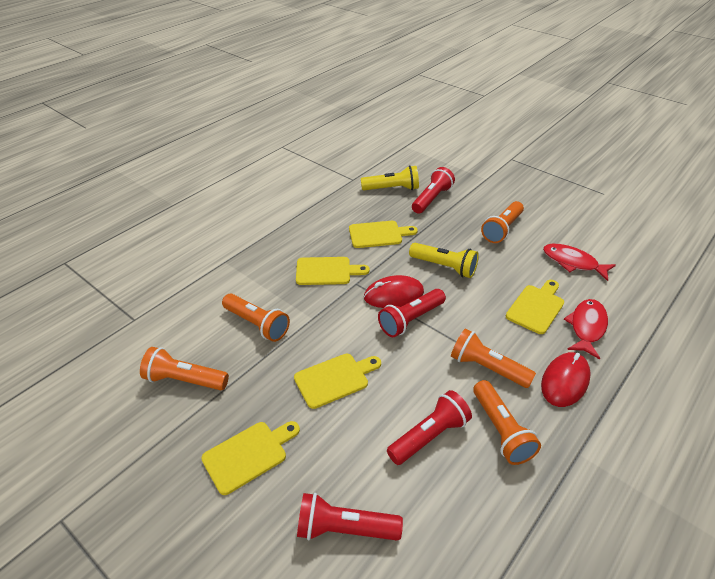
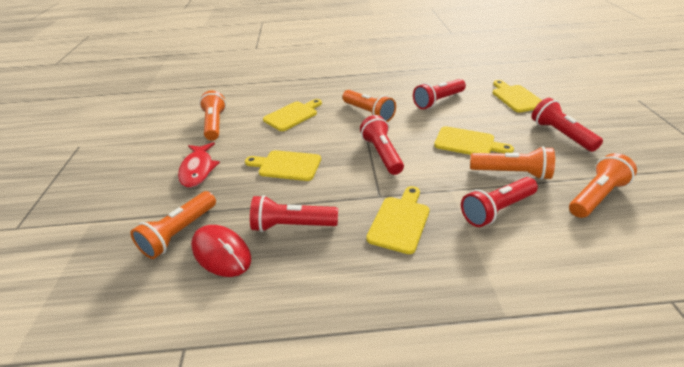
red fish: 2 -> 1
red flashlight: 4 -> 5
red mouse: 2 -> 1
yellow flashlight: 2 -> 0

